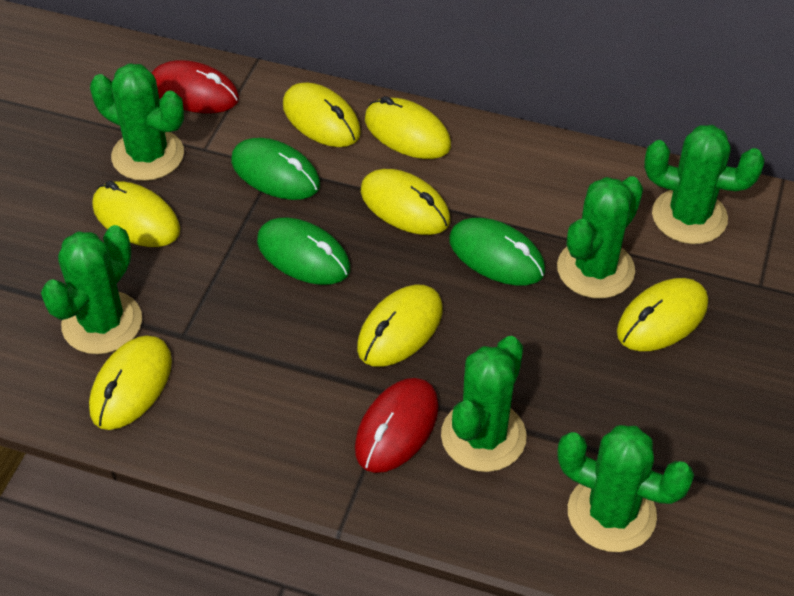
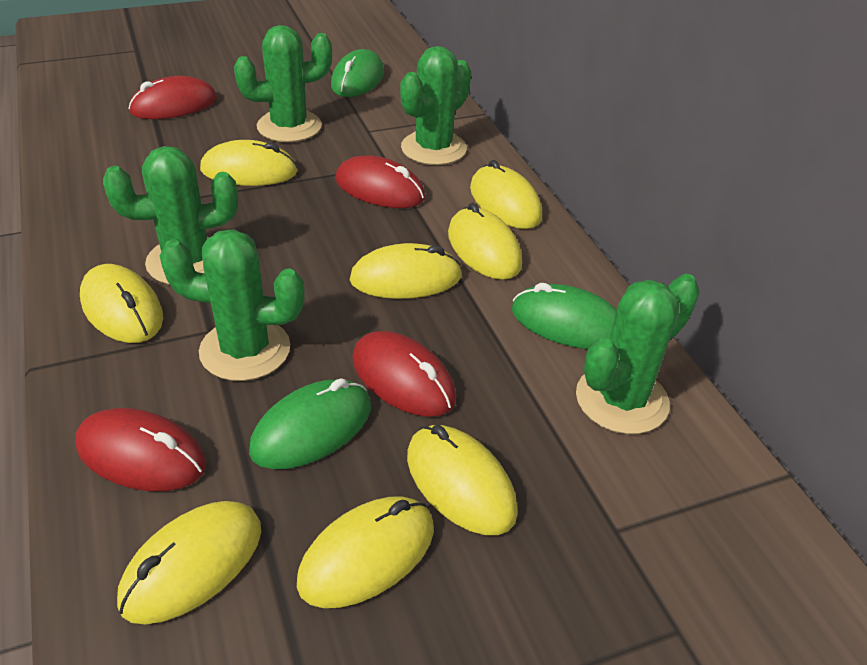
green cactus: 6 -> 5
red mouse: 2 -> 4
yellow mouse: 7 -> 8

